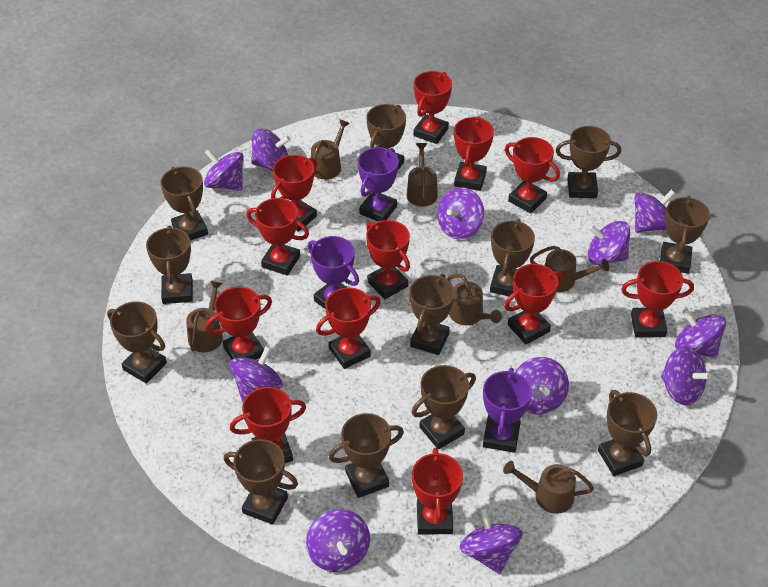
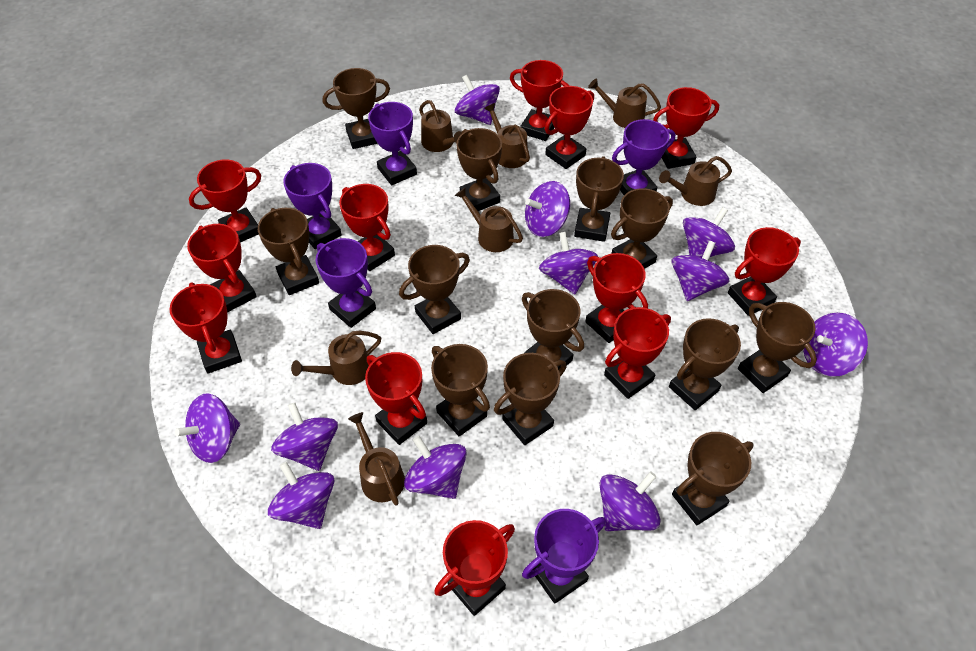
brown watering can: 6 -> 7
purple trophy: 3 -> 5

